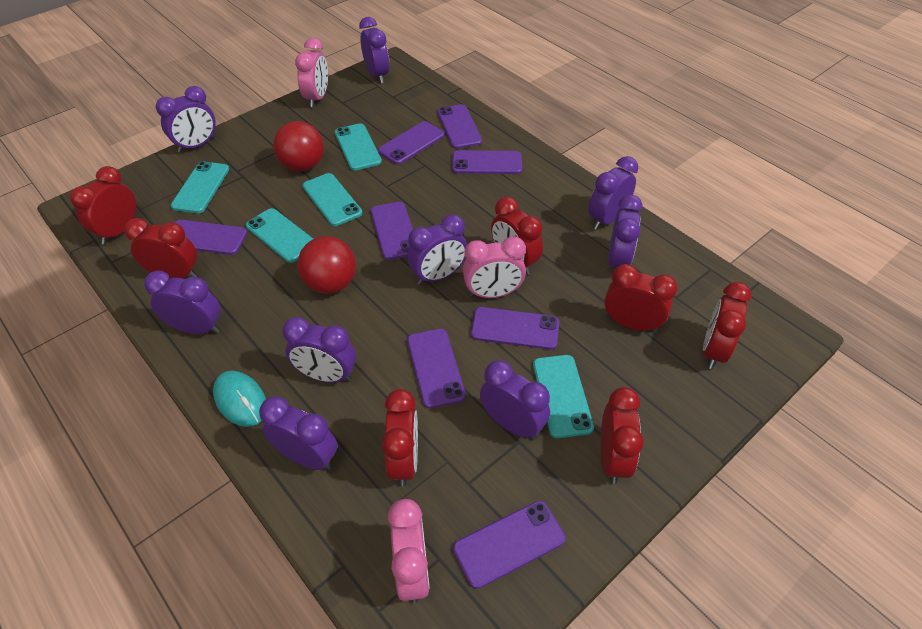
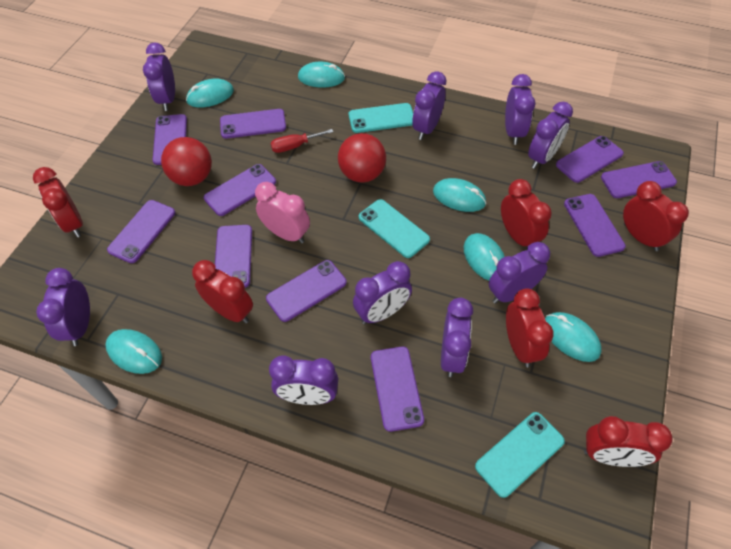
pink clock: 3 -> 1
purple phone: 8 -> 10
red clock: 7 -> 6
red screwdriver: 0 -> 1
turquoise mouse: 1 -> 6
turquoise phone: 5 -> 3

